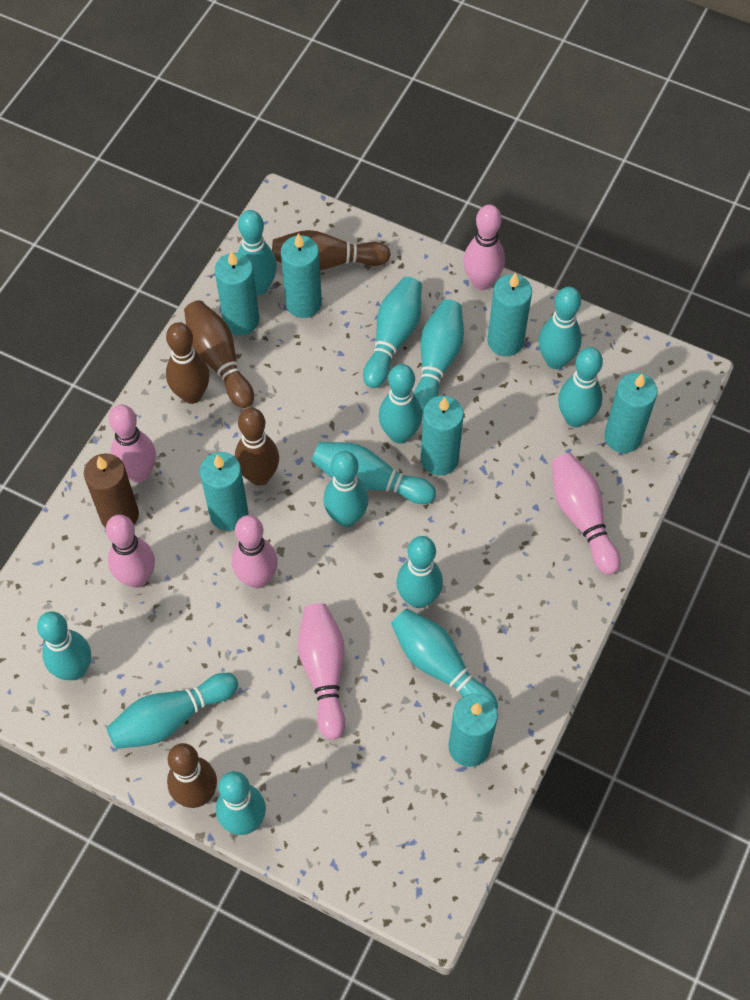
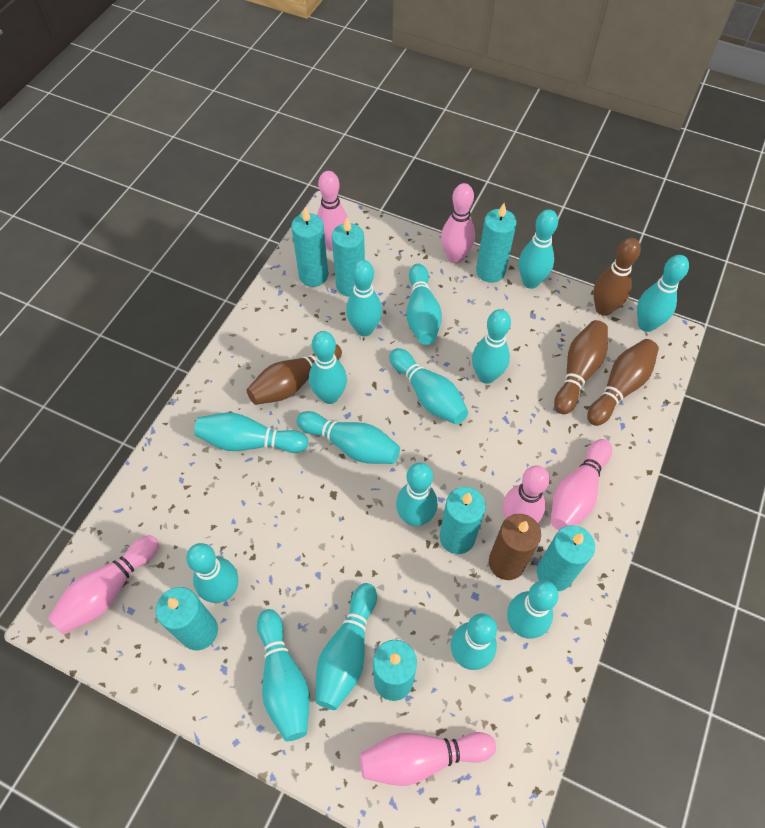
brown bowling pin: 5 -> 4
turquoise bowling pin: 13 -> 15

